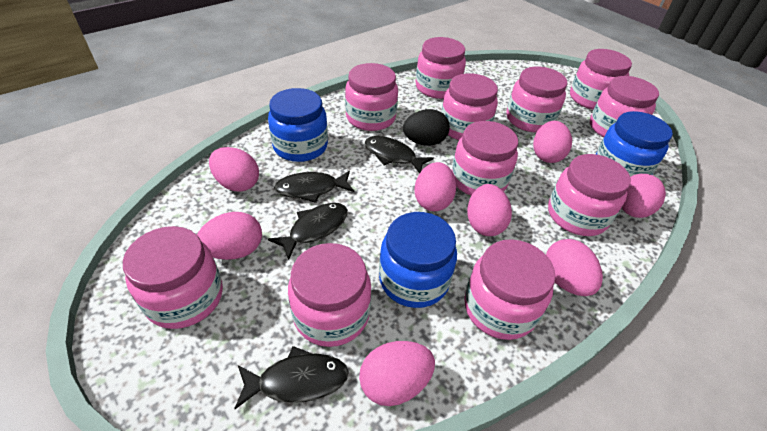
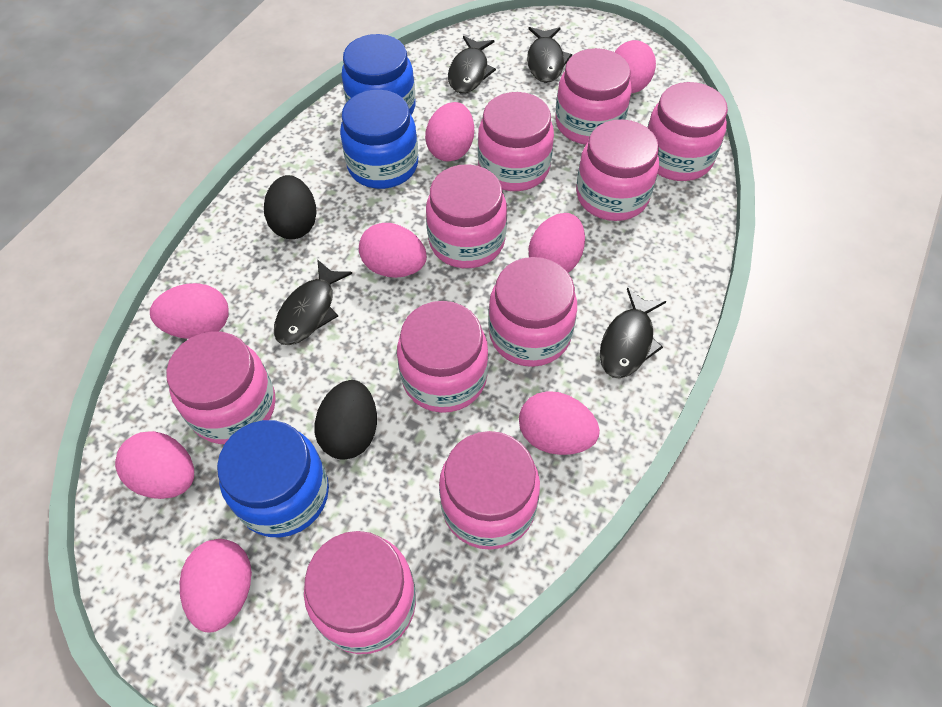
black egg: 1 -> 2
pink jar: 11 -> 10

